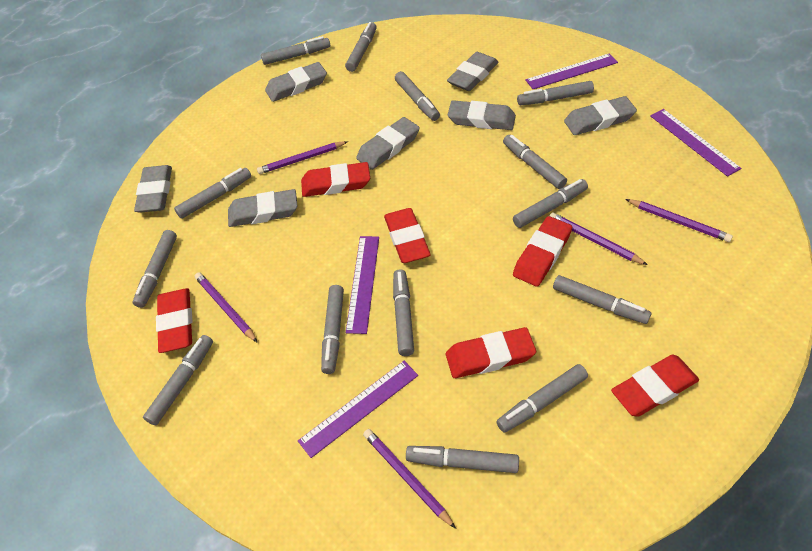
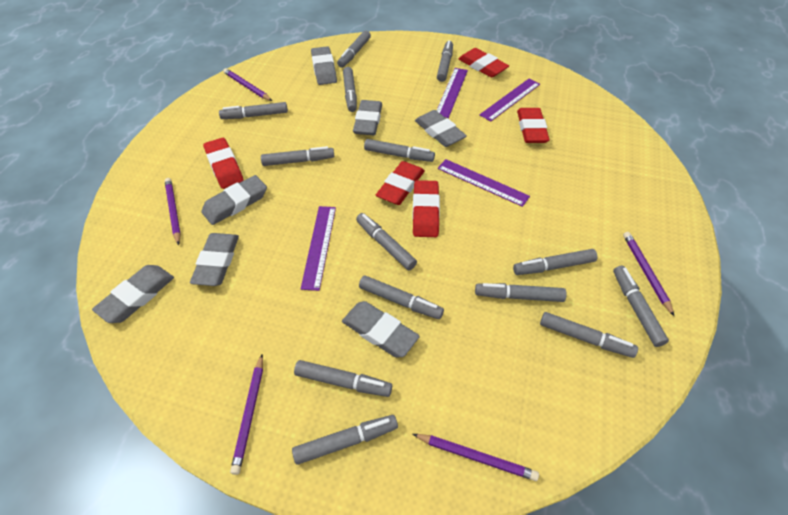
red eraser: 6 -> 5

